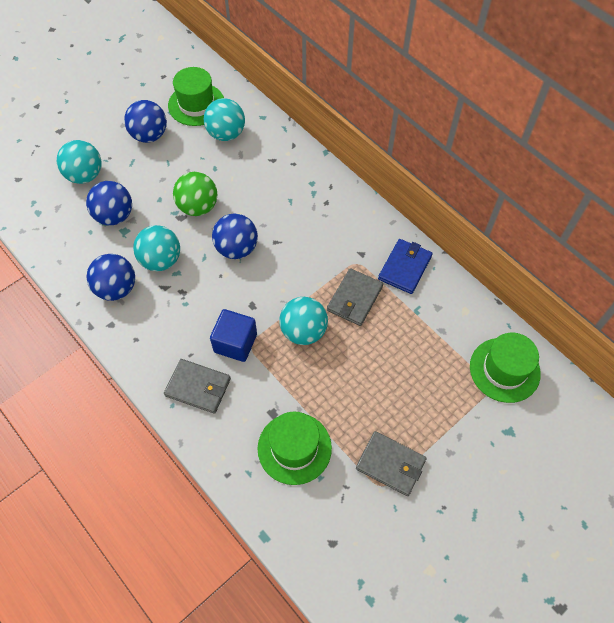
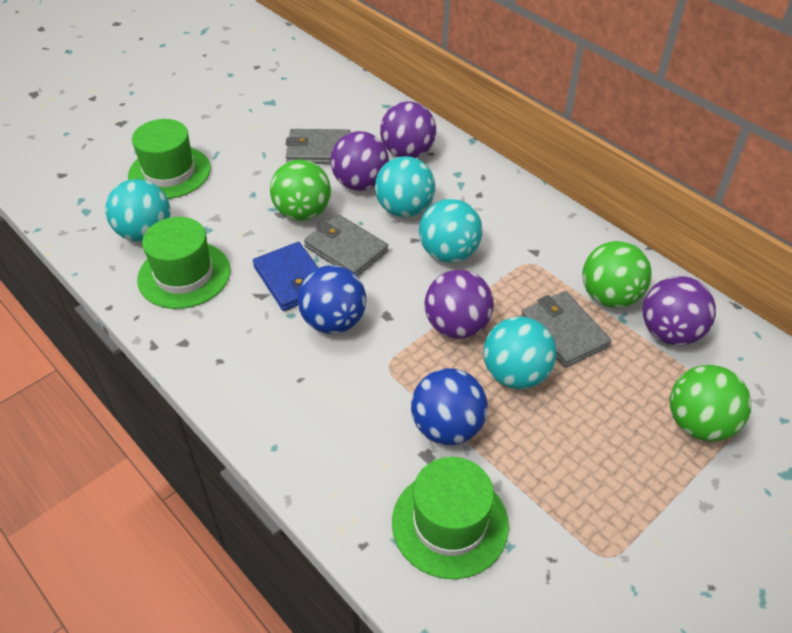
blue ball: 4 -> 2
blue cube: 1 -> 0
green ball: 1 -> 3
purple ball: 0 -> 4

